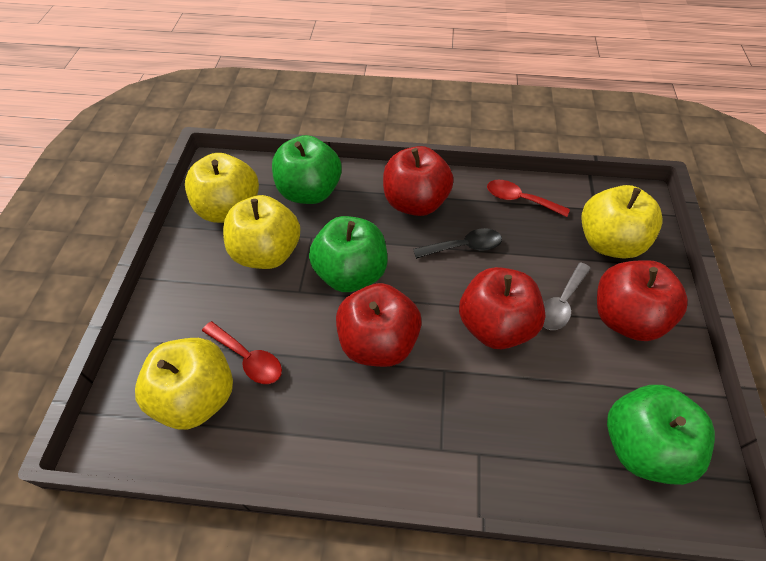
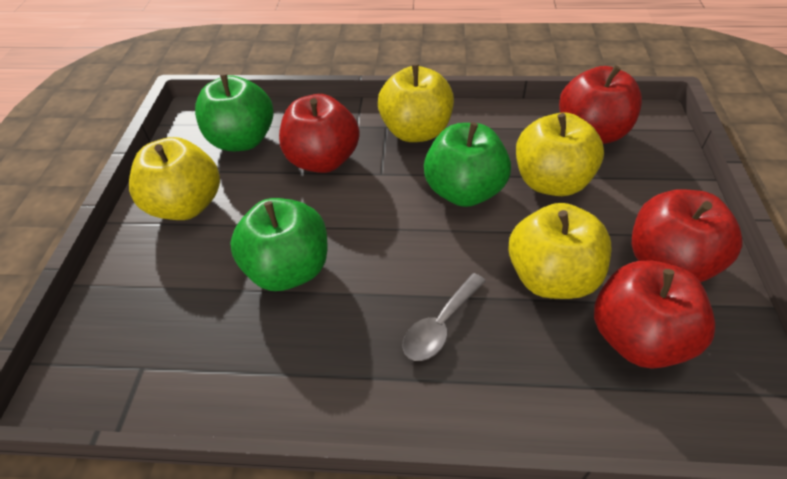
black spoon: 1 -> 0
red spoon: 2 -> 0

